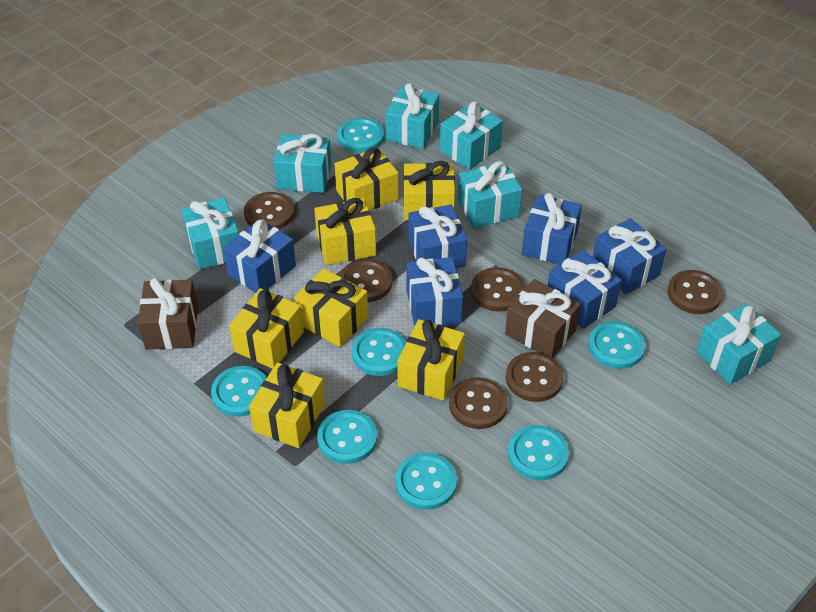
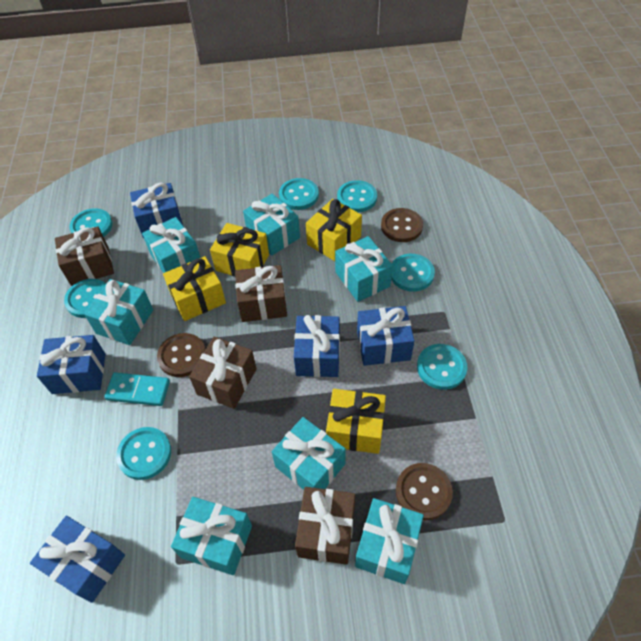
blue gift: 6 -> 5
brown button: 6 -> 3
brown gift: 2 -> 4
turquoise domino: 0 -> 1
turquoise gift: 6 -> 7
yellow gift: 7 -> 4

